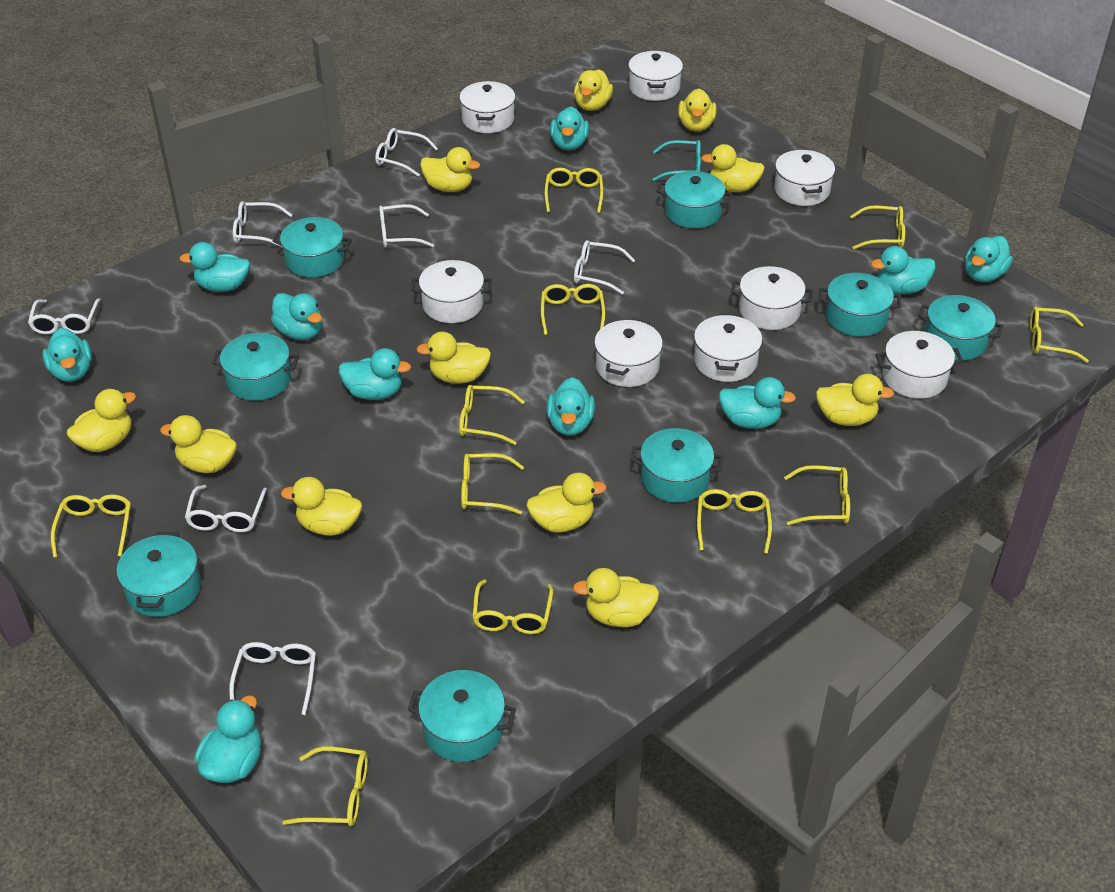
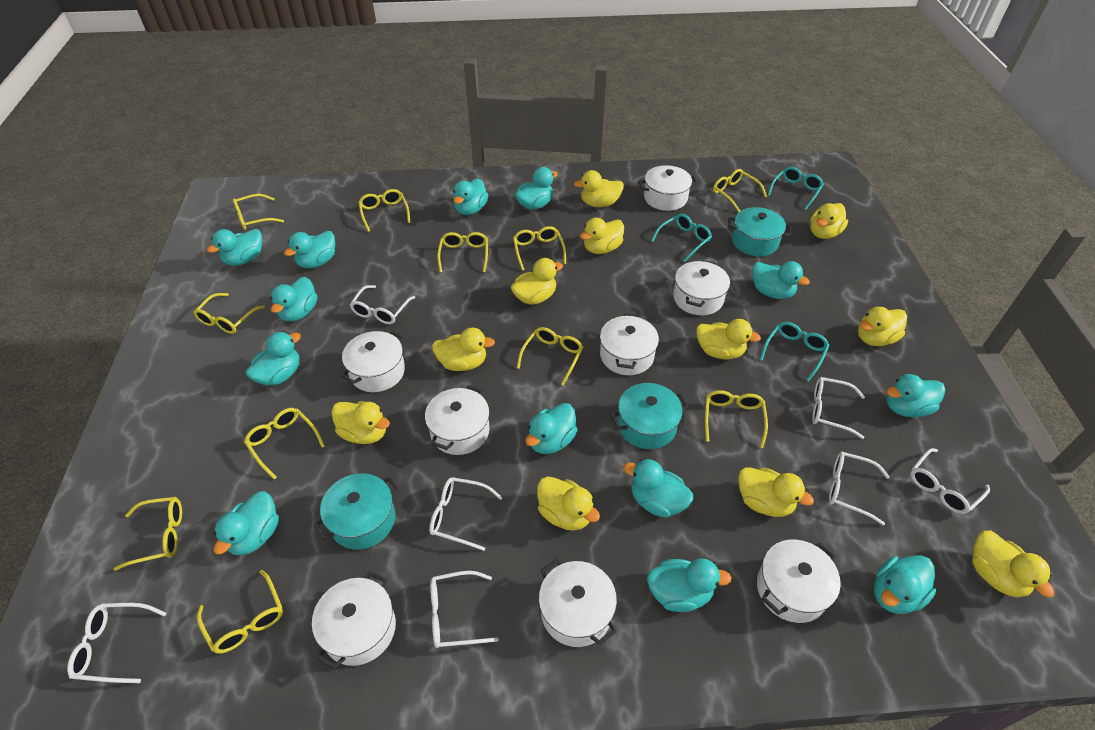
turquoise duck: 10 -> 13
turquoise glasses: 1 -> 3
turquoise pot: 8 -> 3

